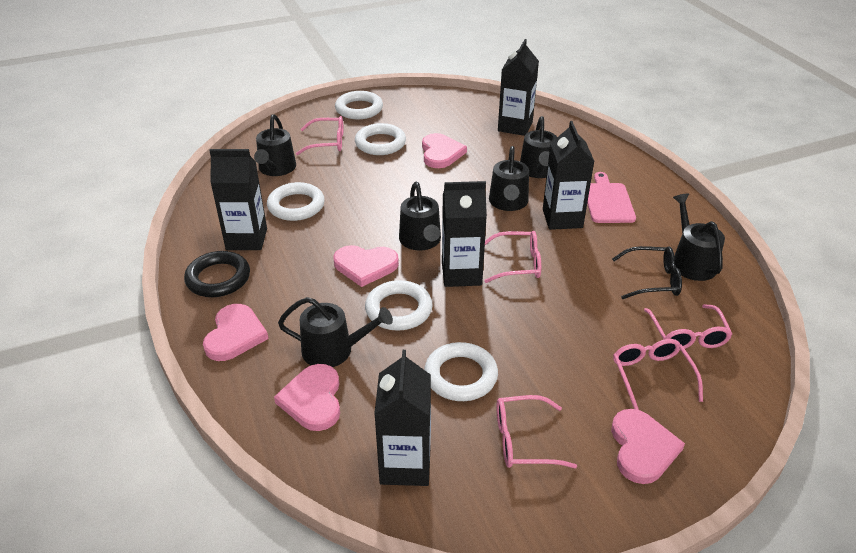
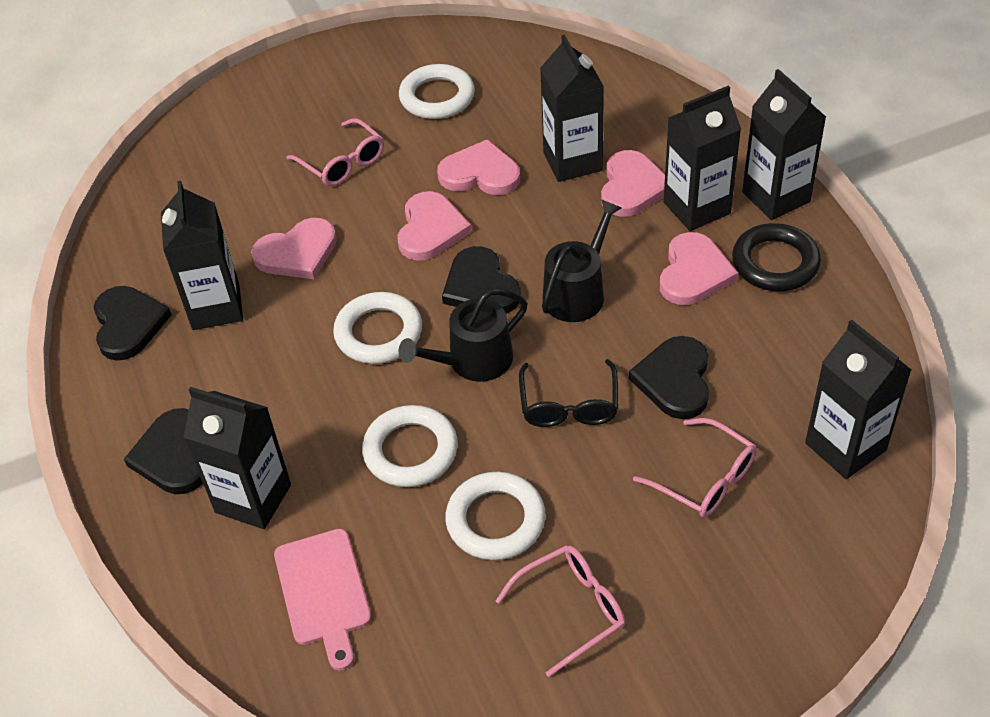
black carton: 5 -> 6
black heart: 0 -> 4
black watering can: 6 -> 2
pink glasses: 5 -> 3
white ring: 5 -> 4

